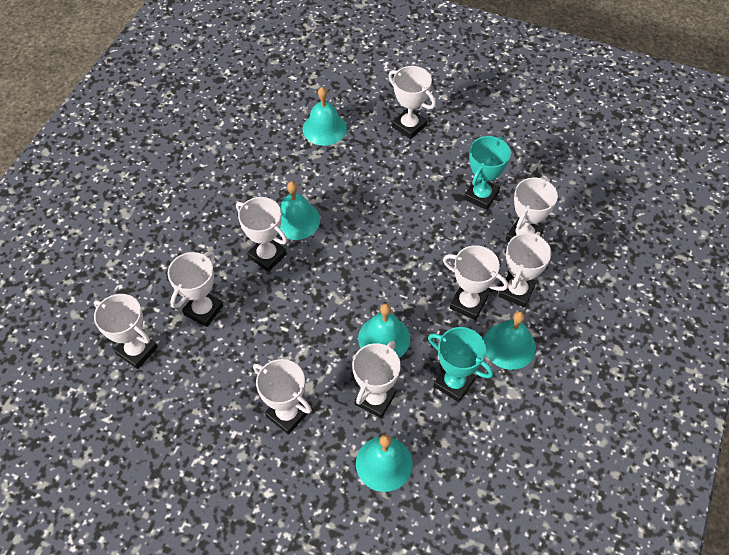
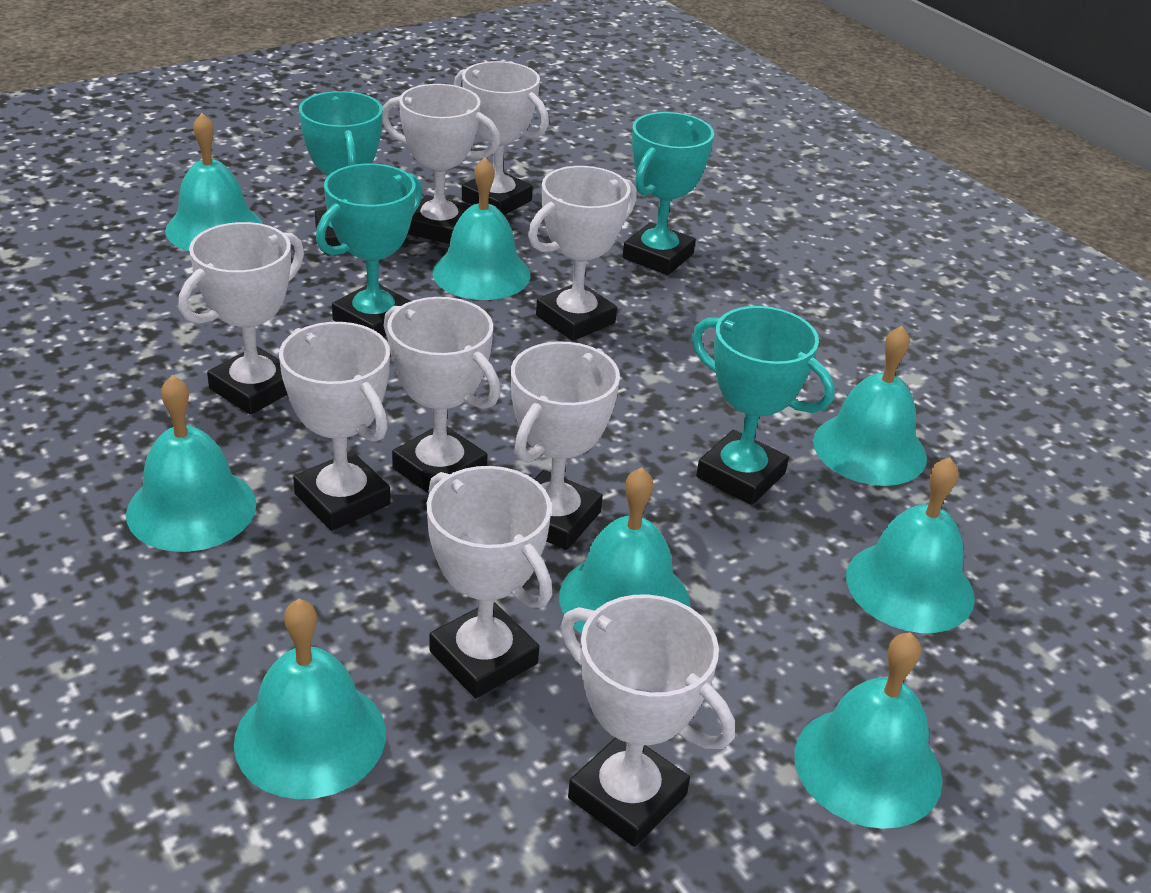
turquoise bell: 5 -> 8
turquoise trophy: 2 -> 4

